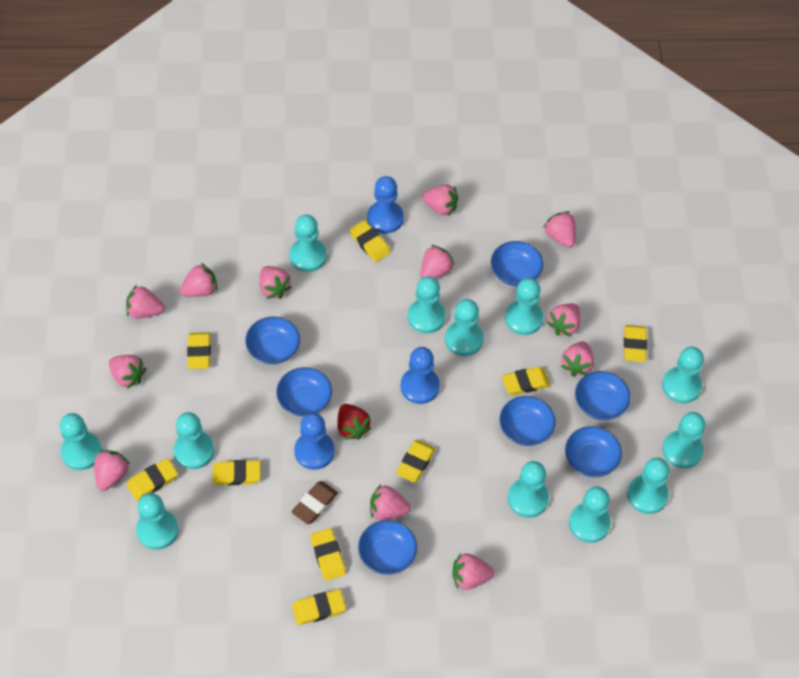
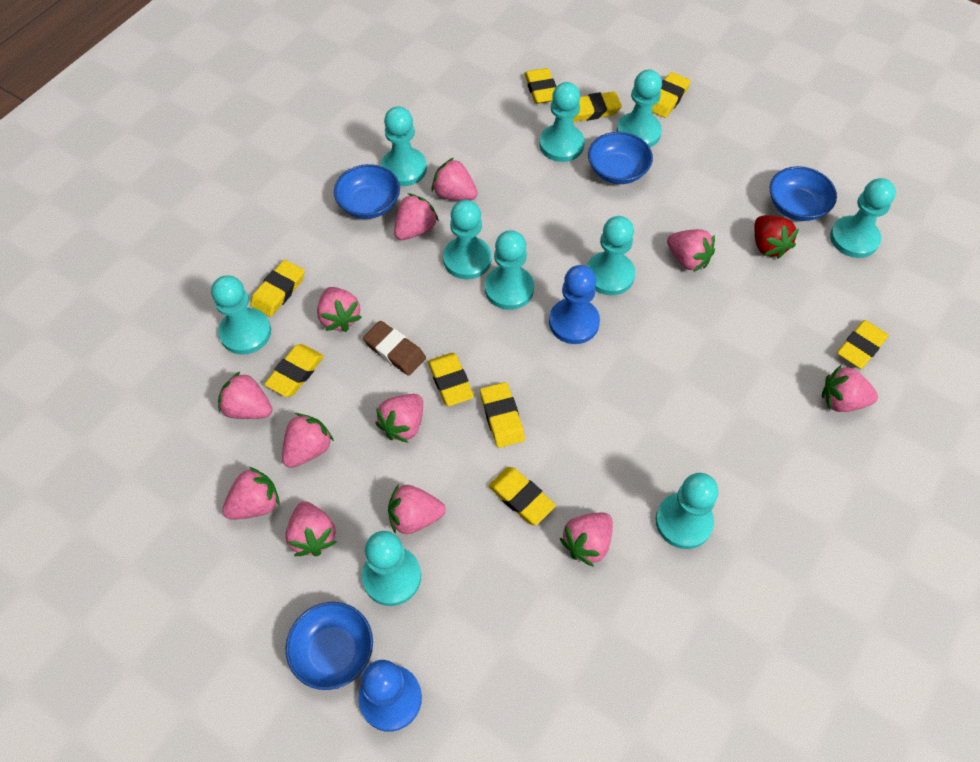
blue bowl: 7 -> 4
blue pawn: 3 -> 2
turquoise pawn: 12 -> 10

